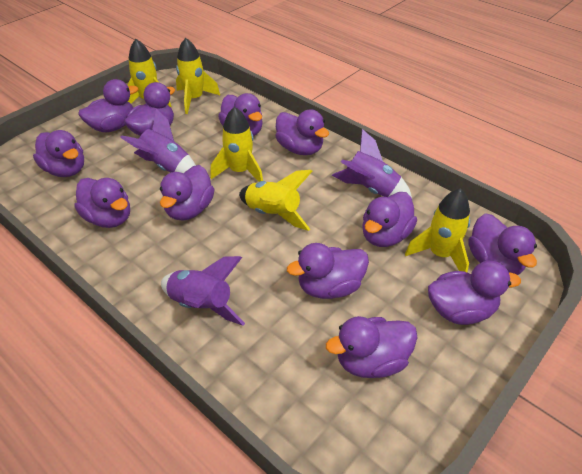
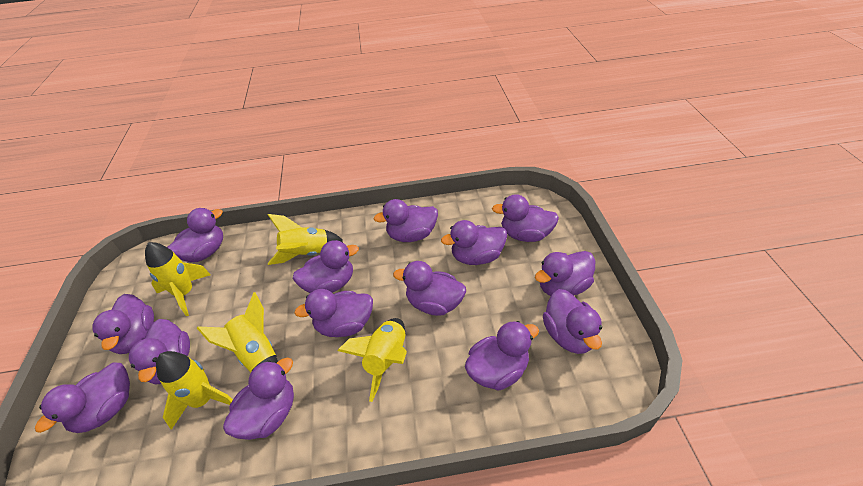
purple duck: 12 -> 14
purple rocket: 3 -> 0

